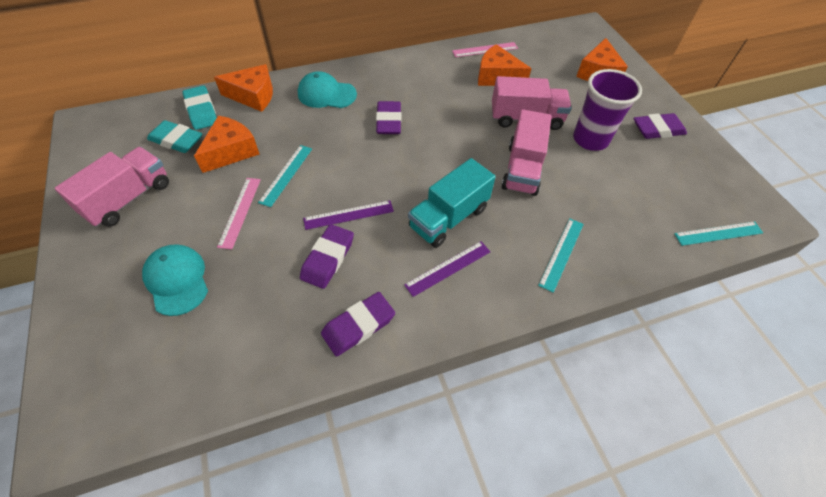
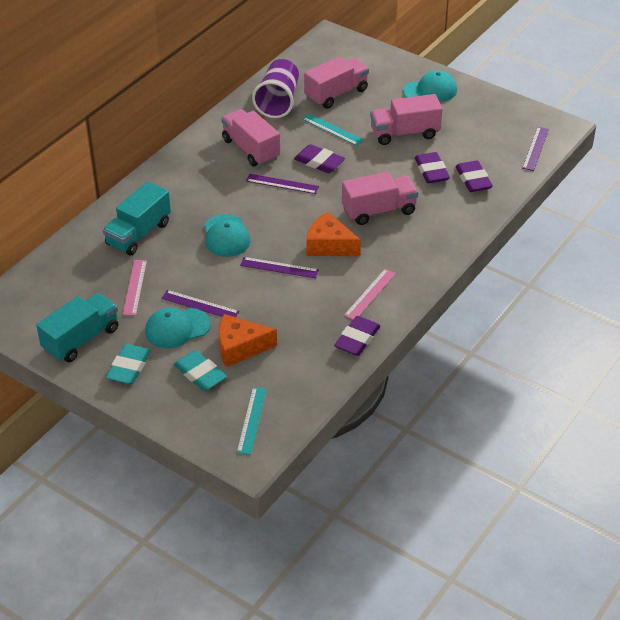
orange cheese: 4 -> 2
pink truck: 3 -> 4
purple ruler: 2 -> 4
turquoise cap: 2 -> 3
turquoise ruler: 3 -> 2
turquoise truck: 1 -> 2

